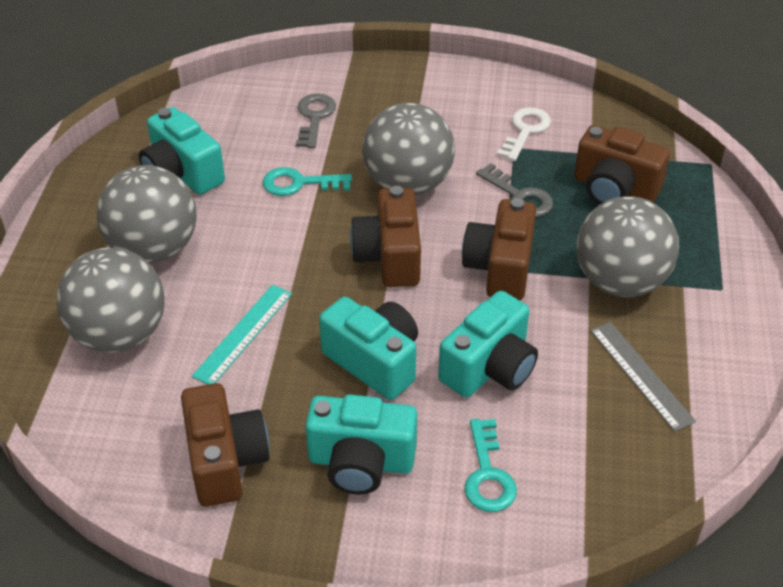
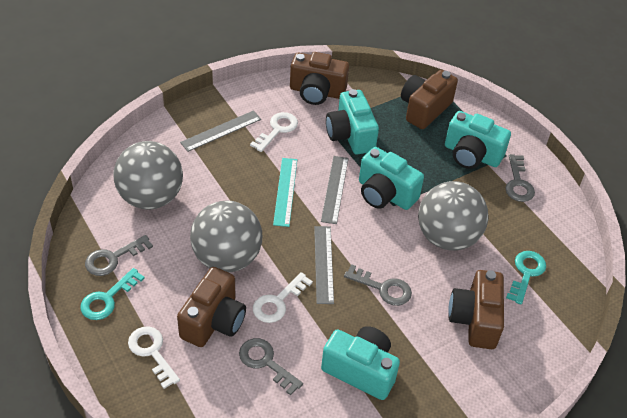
grey ball: 4 -> 3
grey key: 2 -> 4
grey ruler: 1 -> 3
white key: 1 -> 3

